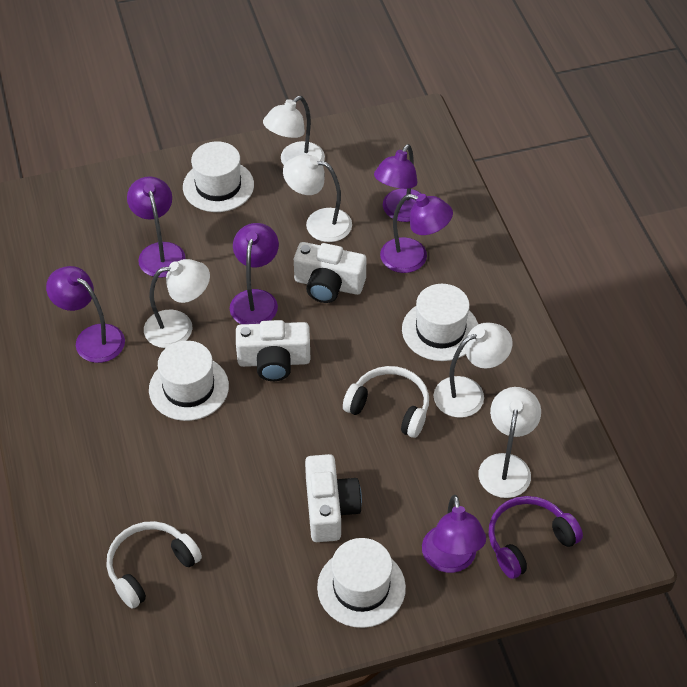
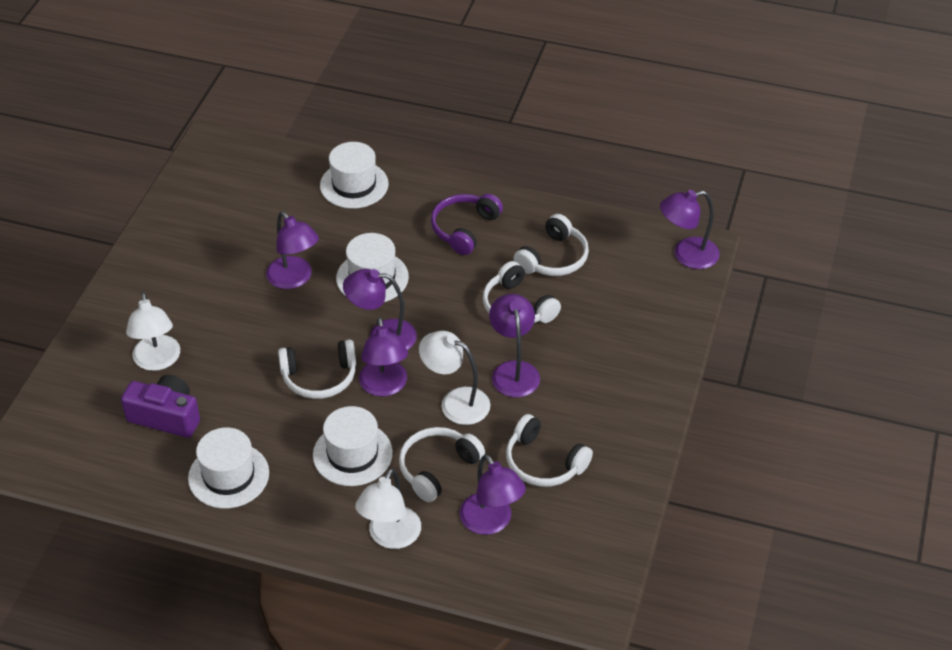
purple camera: 0 -> 1
white camera: 3 -> 0
white headphones: 2 -> 5
white lamp: 5 -> 3

